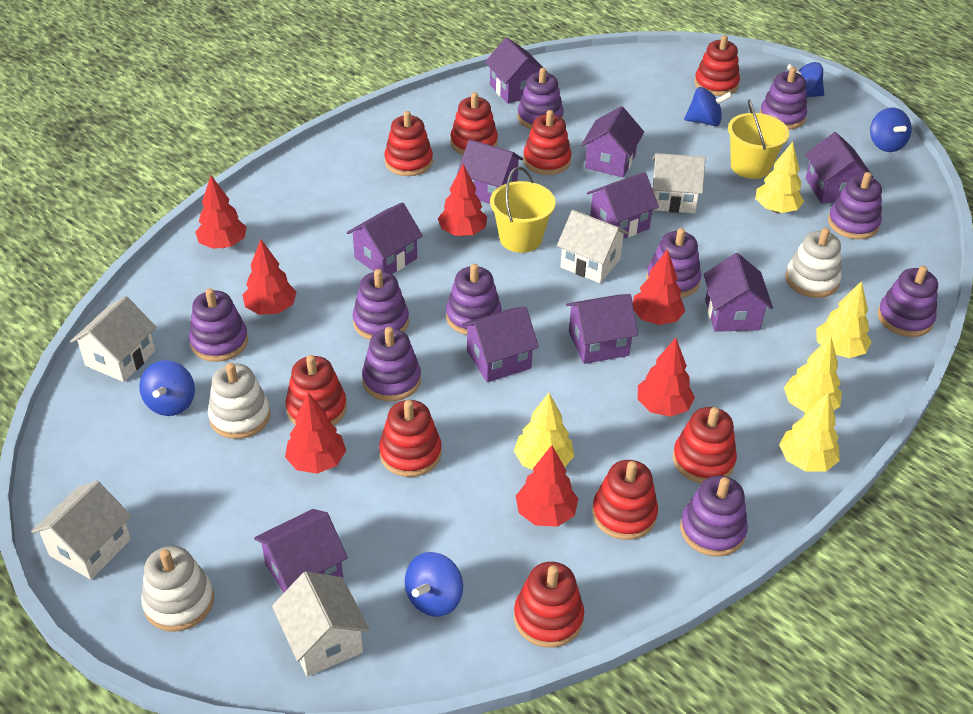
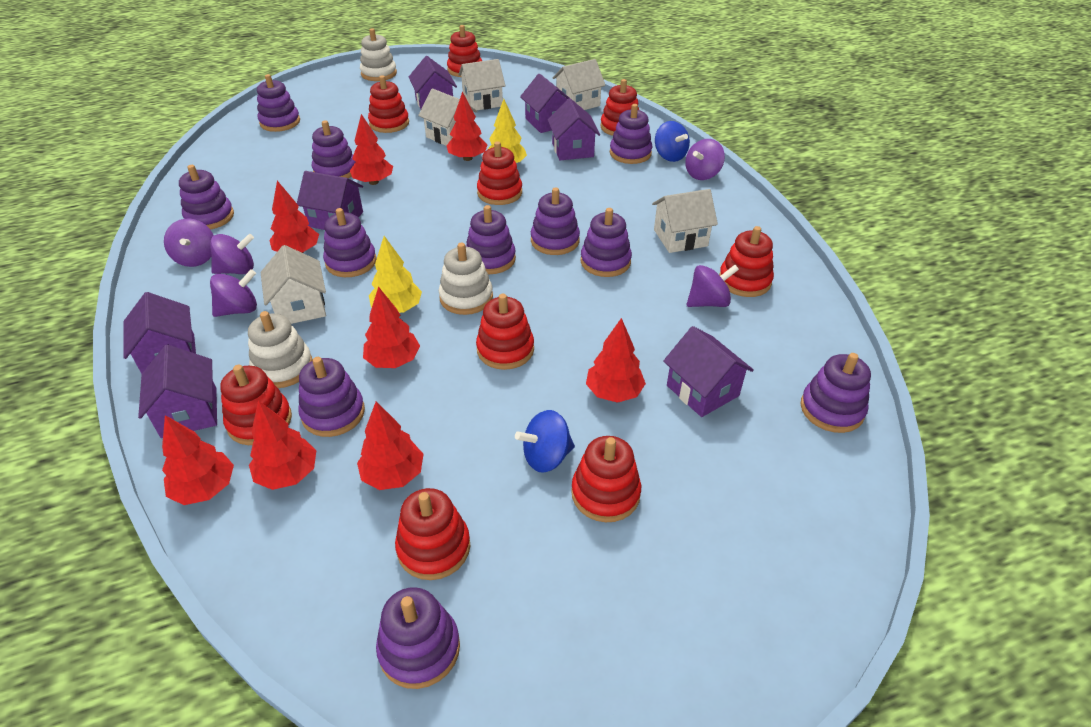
blue spinning top: 5 -> 2
purple house: 10 -> 7
purple spinning top: 0 -> 5
purple stacking toy: 10 -> 11
red tree: 7 -> 8
yellow bucket: 2 -> 0
yellow tree: 5 -> 2

